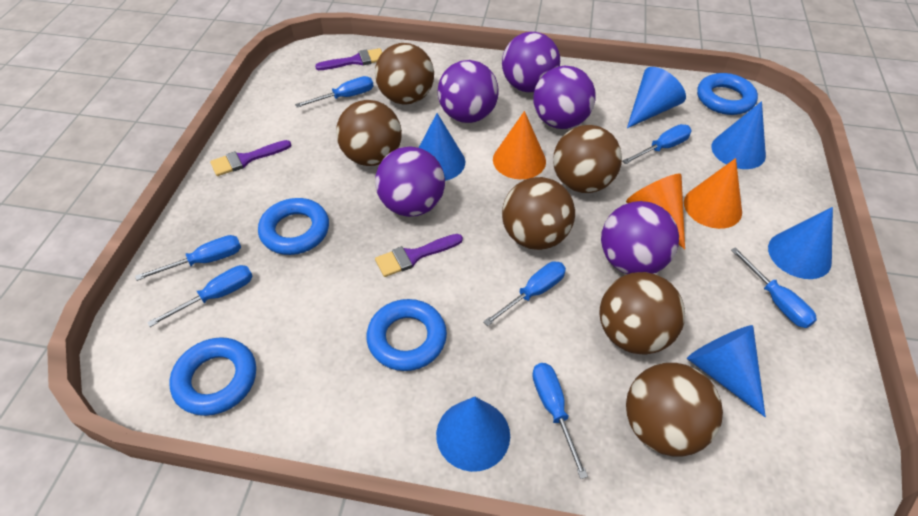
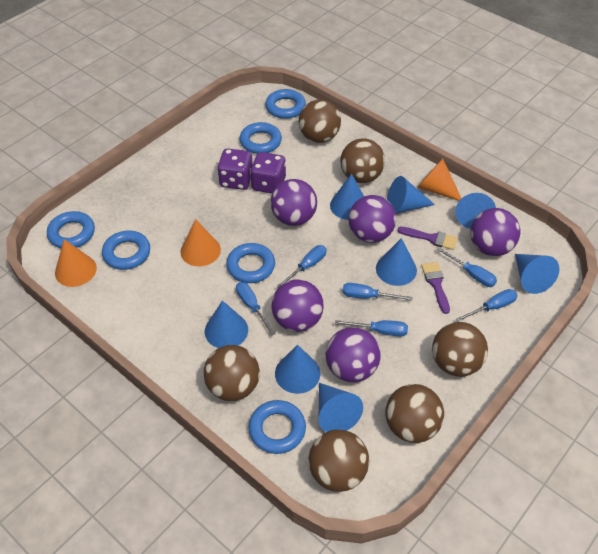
blue cone: 6 -> 8
blue ring: 4 -> 6
blue screwdriver: 7 -> 6
purple brush: 3 -> 2
purple dice: 0 -> 2

